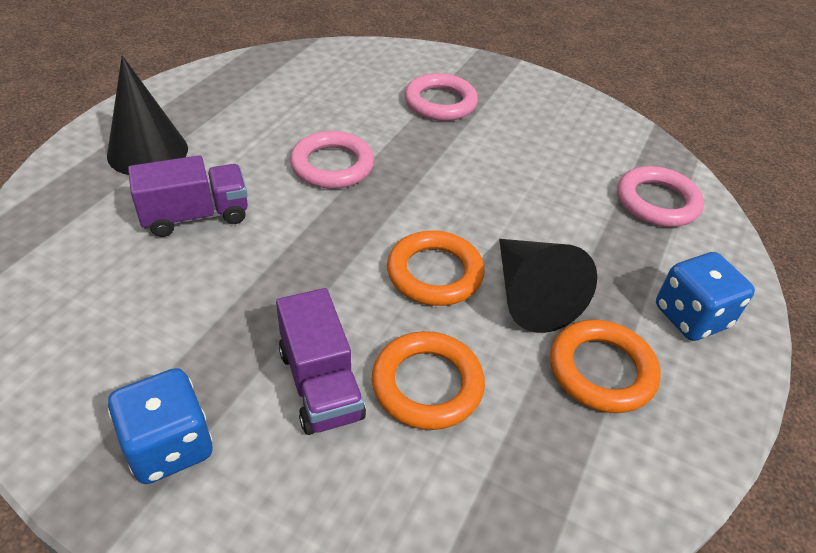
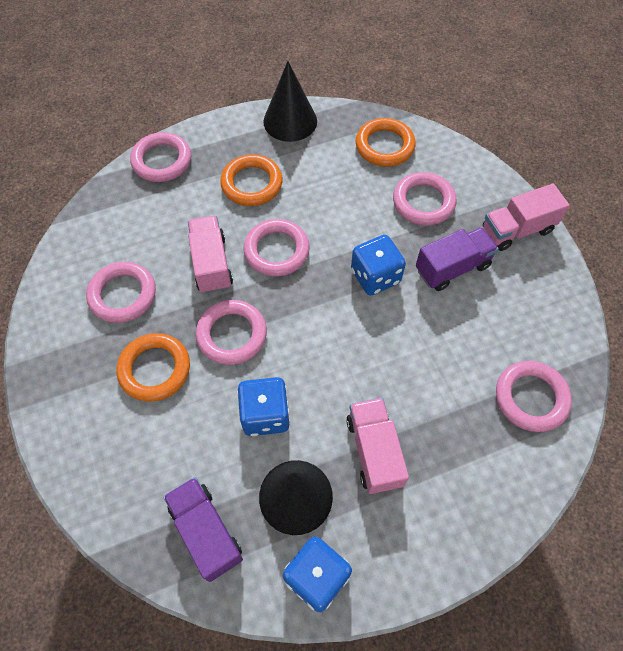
blue dice: 2 -> 3
pink ring: 3 -> 6
pink truck: 0 -> 3

